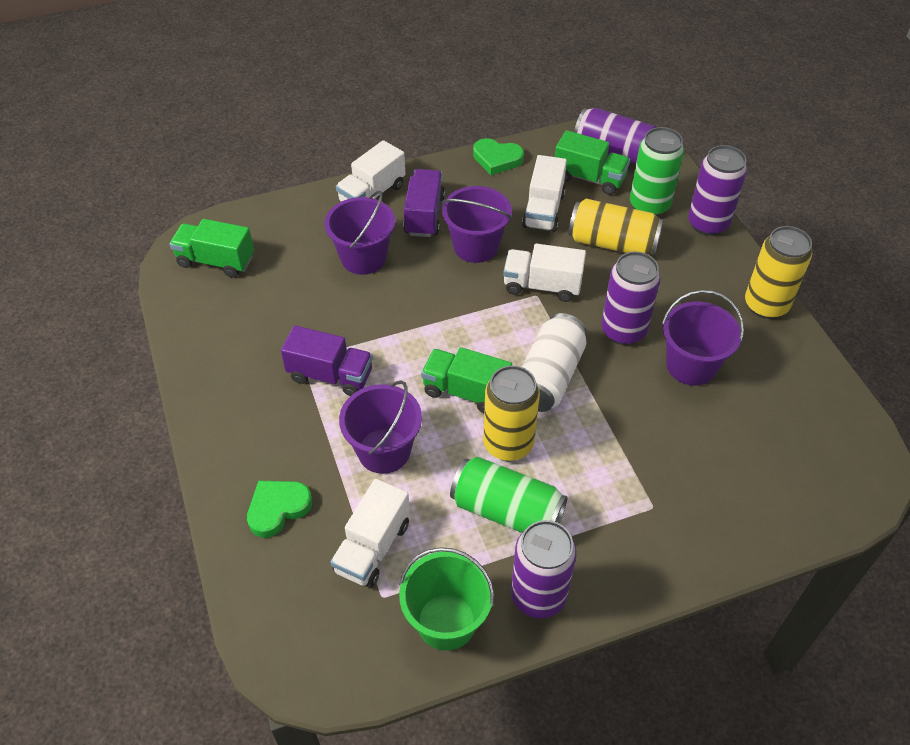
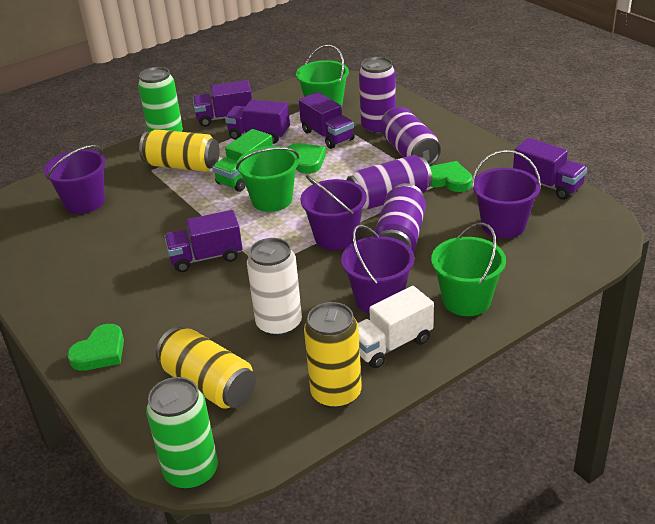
green bucket: 1 -> 3
green heart: 2 -> 3
green truck: 3 -> 1
purple truck: 2 -> 5
white truck: 4 -> 1

